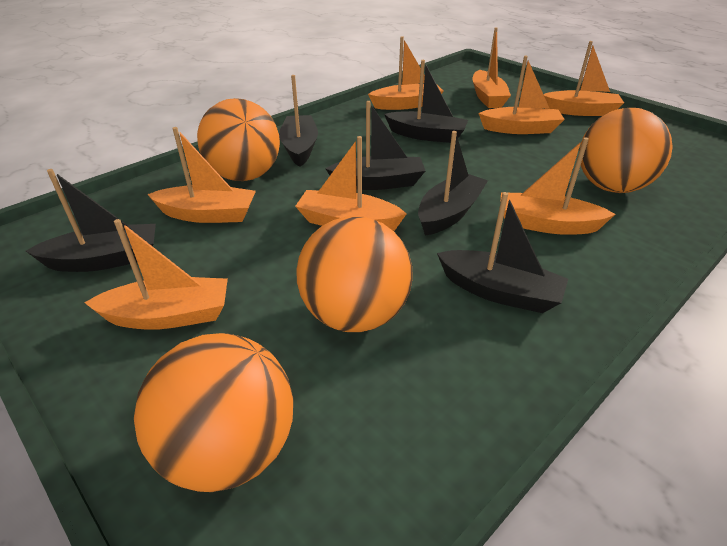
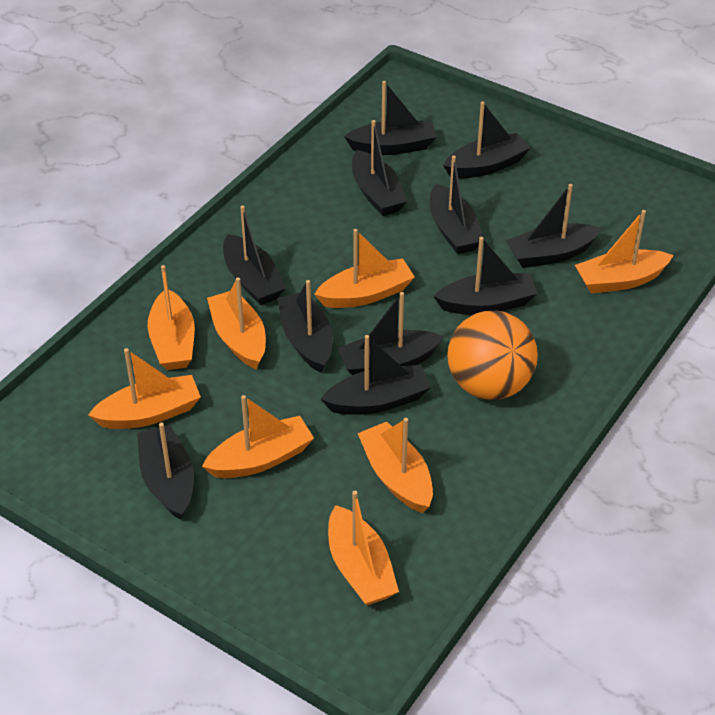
black boat: 6 -> 11
orange ball: 4 -> 1

